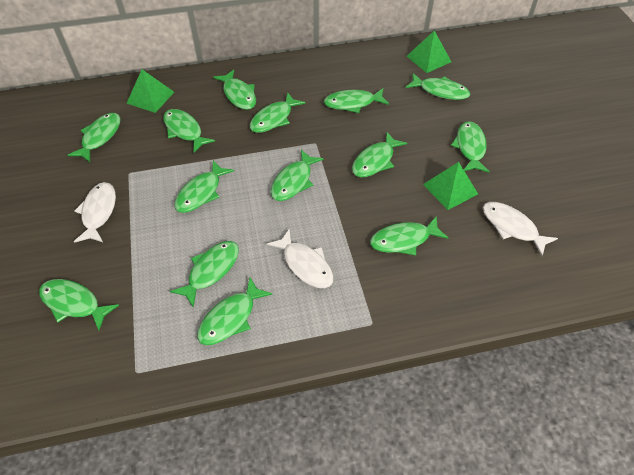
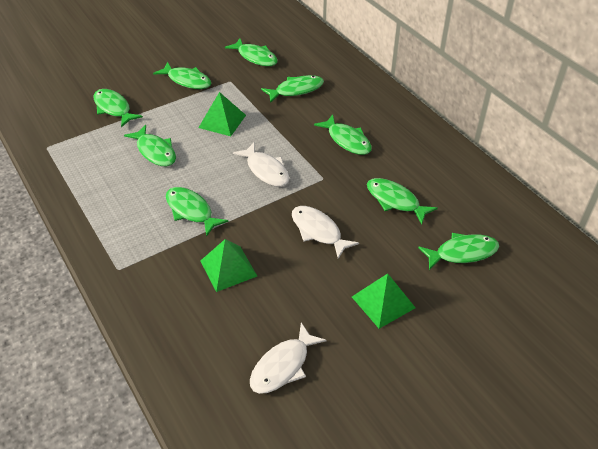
green fish: 14 -> 9

